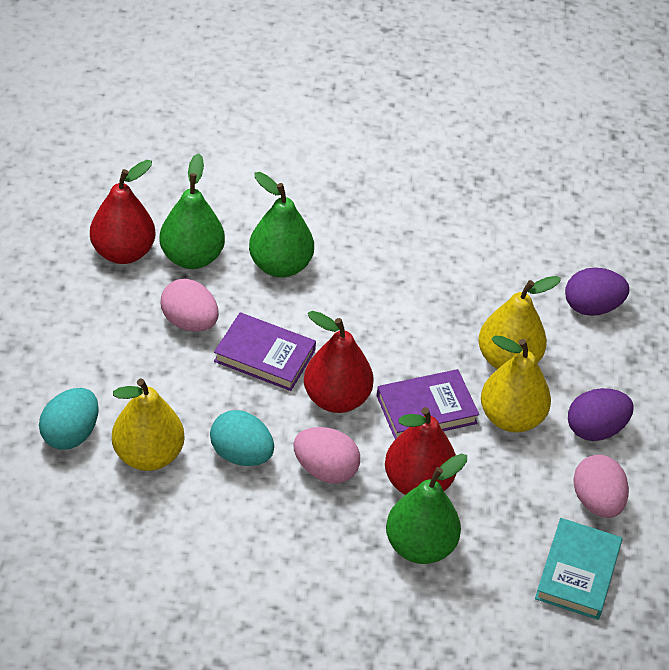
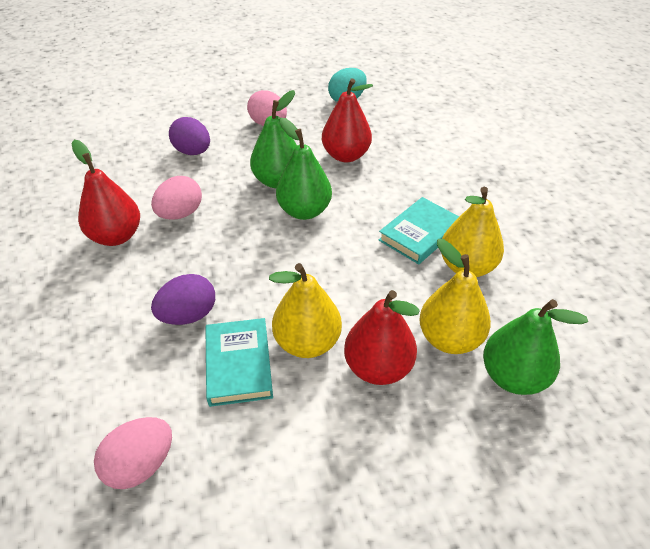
purple book: 2 -> 0
turquoise book: 1 -> 2
turquoise egg: 2 -> 1

